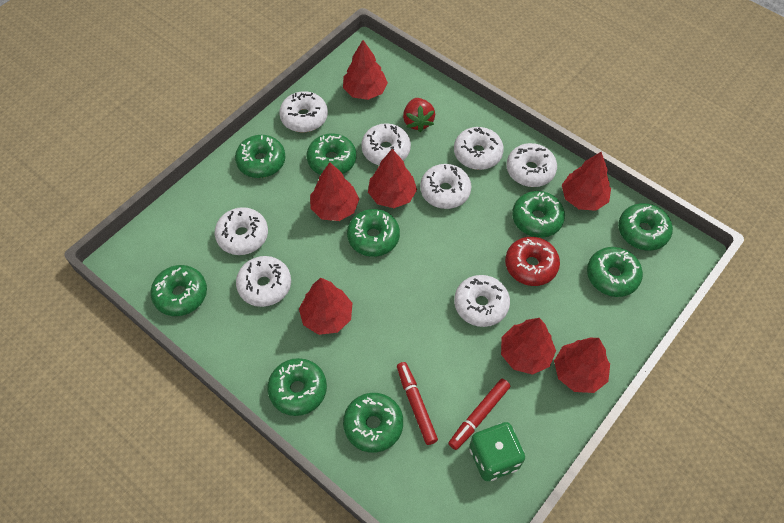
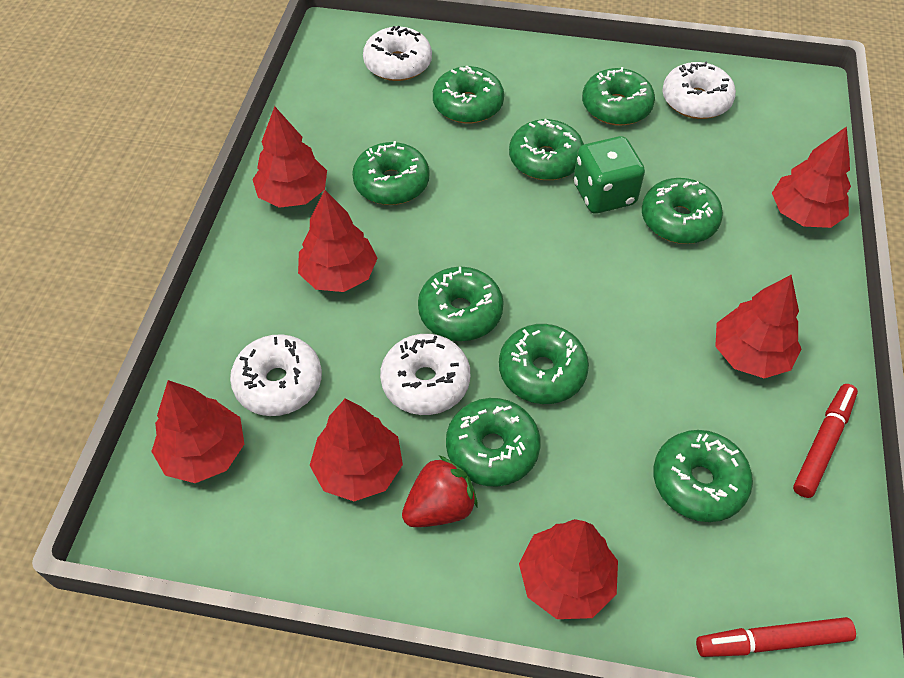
red donut: 1 -> 0
white donut: 8 -> 4

